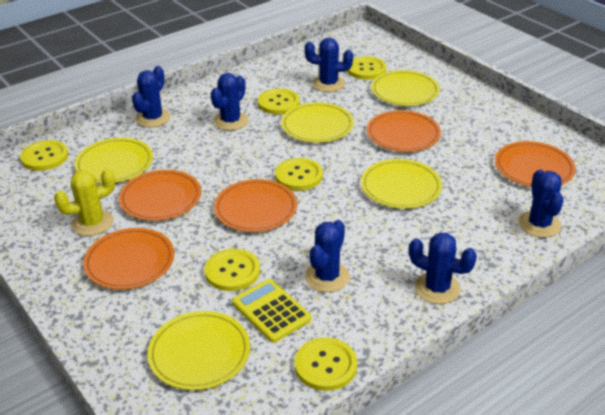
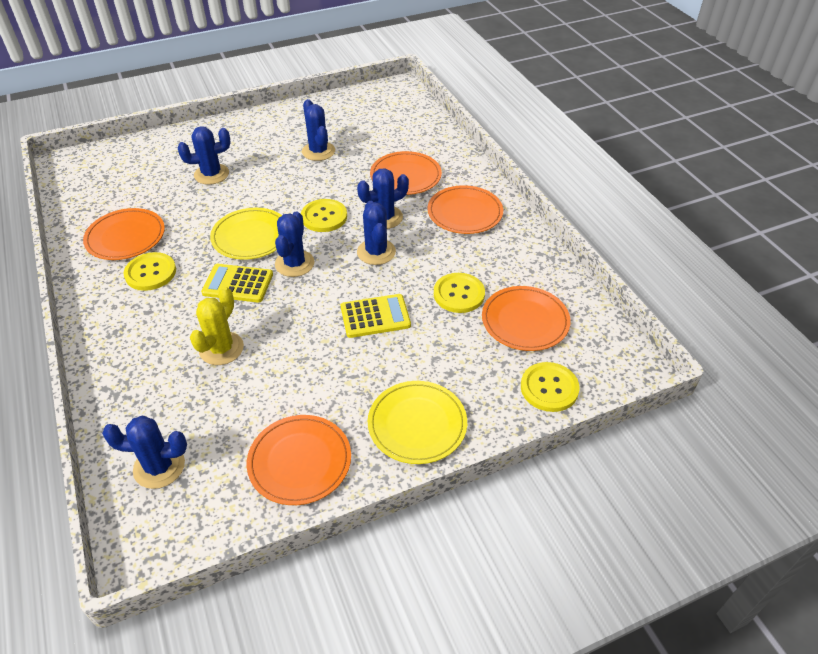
yellow button: 6 -> 4
yellow calculator: 1 -> 2
yellow plate: 5 -> 2

